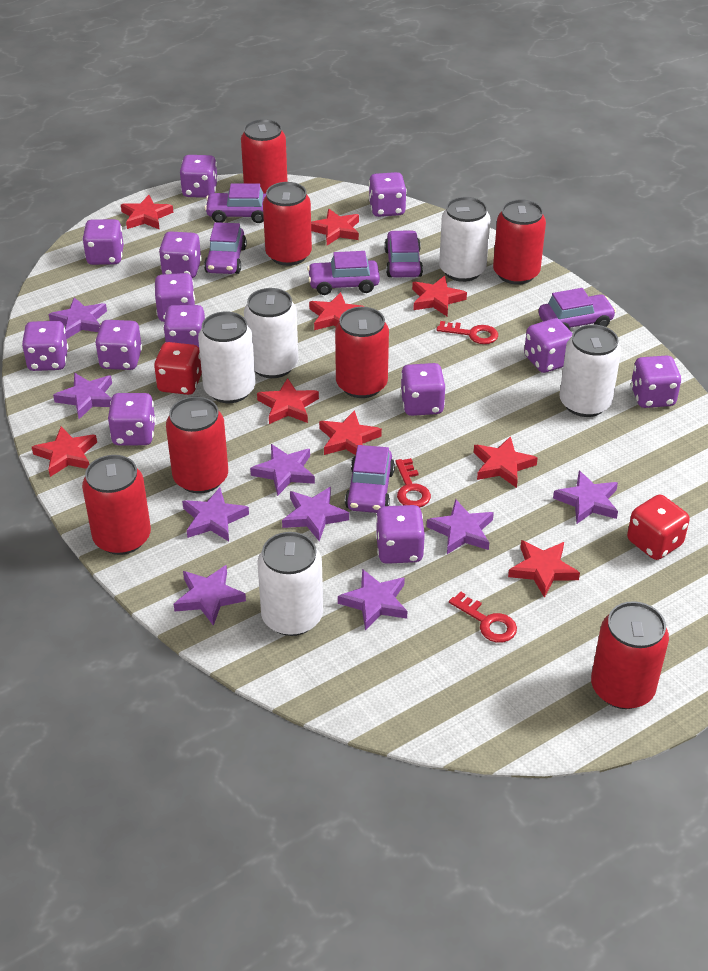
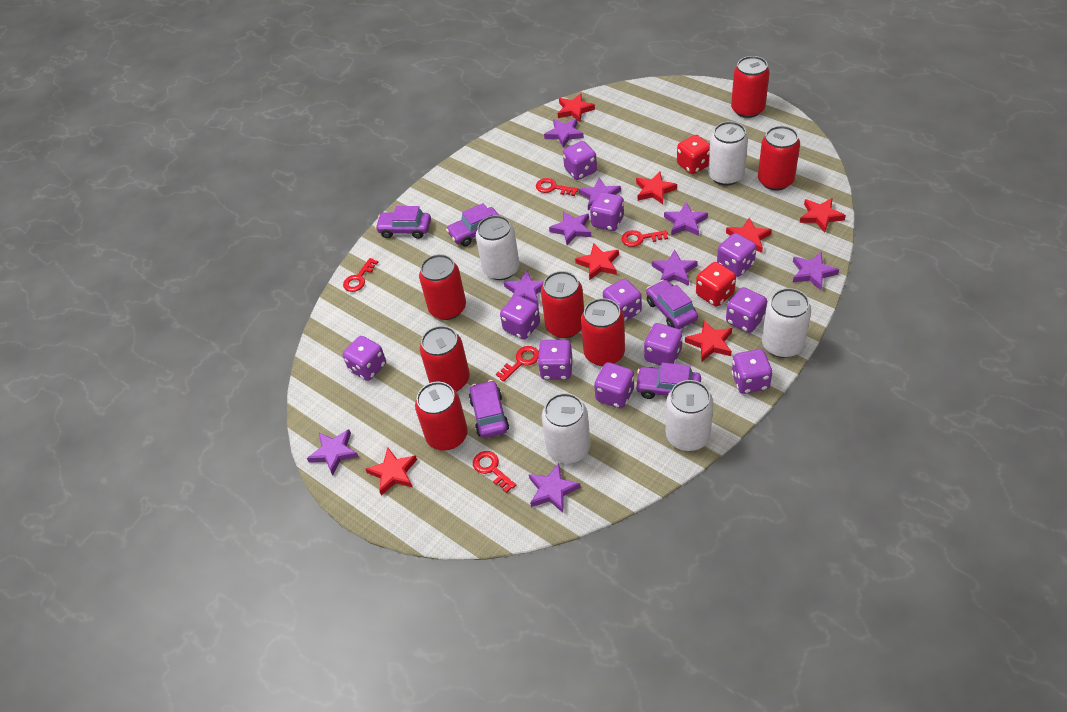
purple car: 6 -> 5
purple dice: 13 -> 11
red key: 3 -> 5
red star: 9 -> 7

